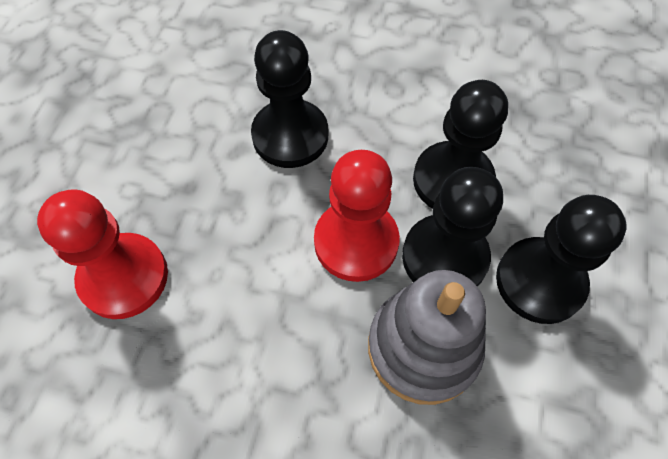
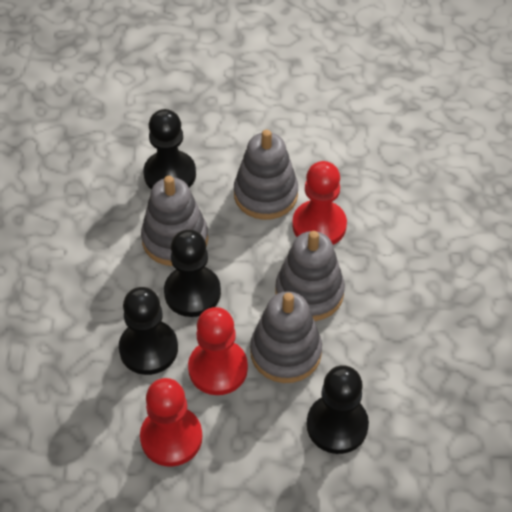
grey stacking toy: 1 -> 4
red pawn: 2 -> 3

